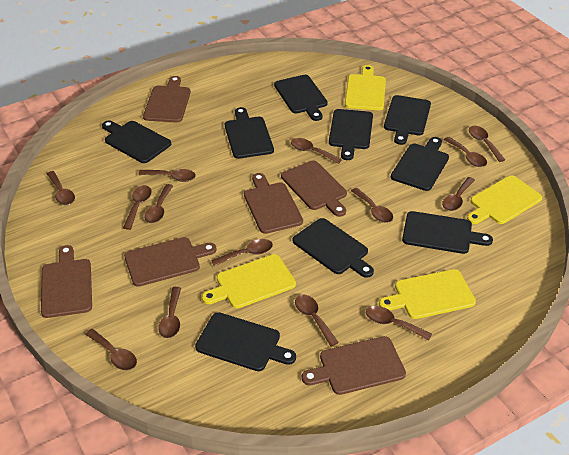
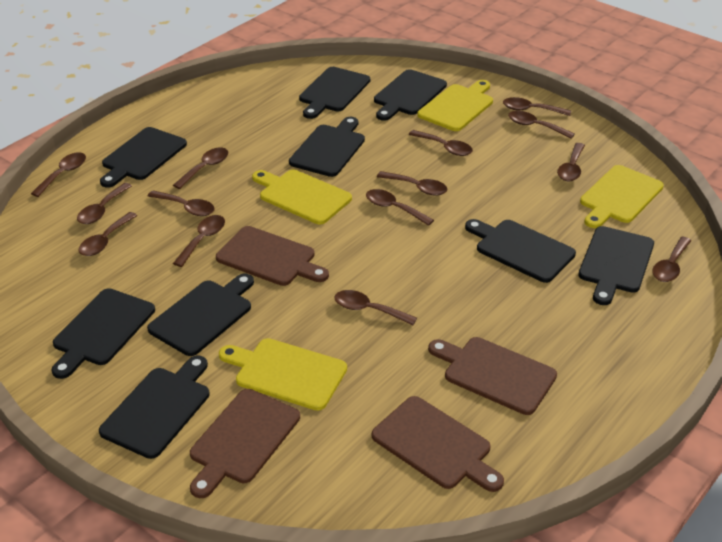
brown cutting board: 6 -> 4

